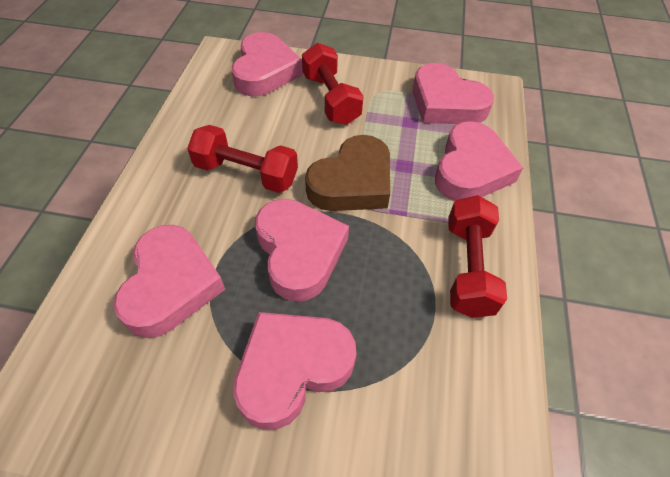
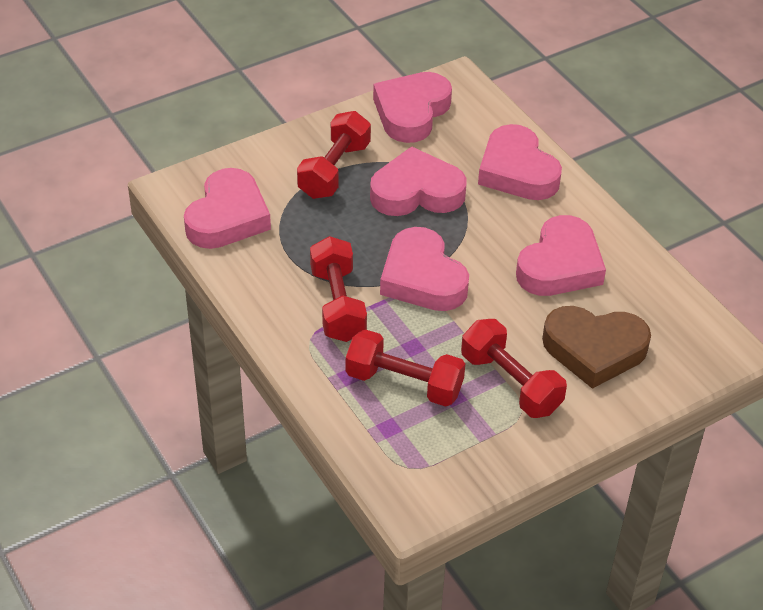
red dumbbell: 3 -> 4

